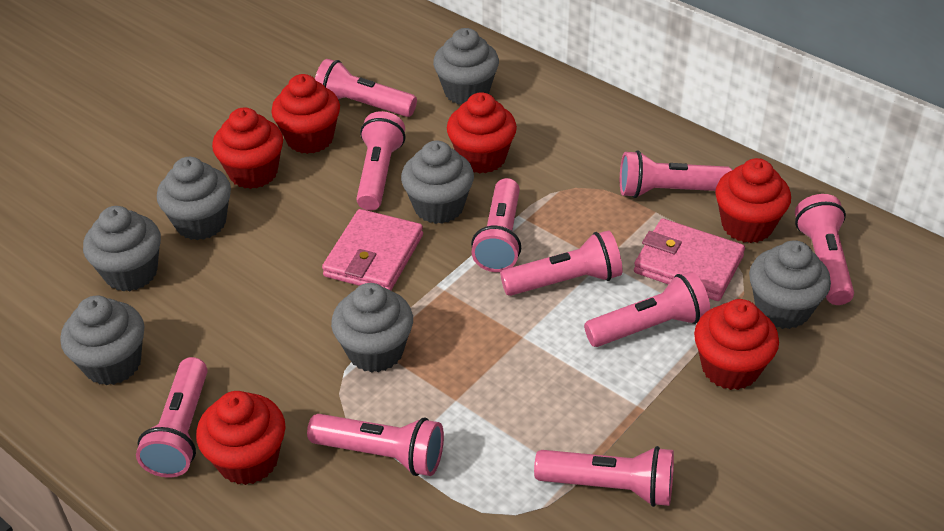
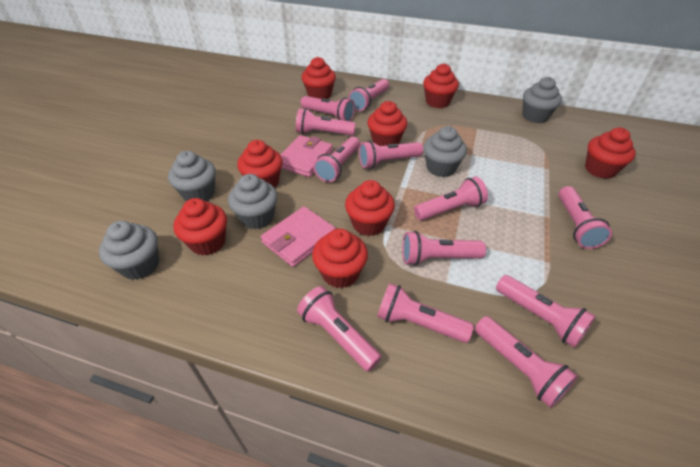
grey cupcake: 7 -> 5
pink flashlight: 10 -> 12
red cupcake: 6 -> 8

